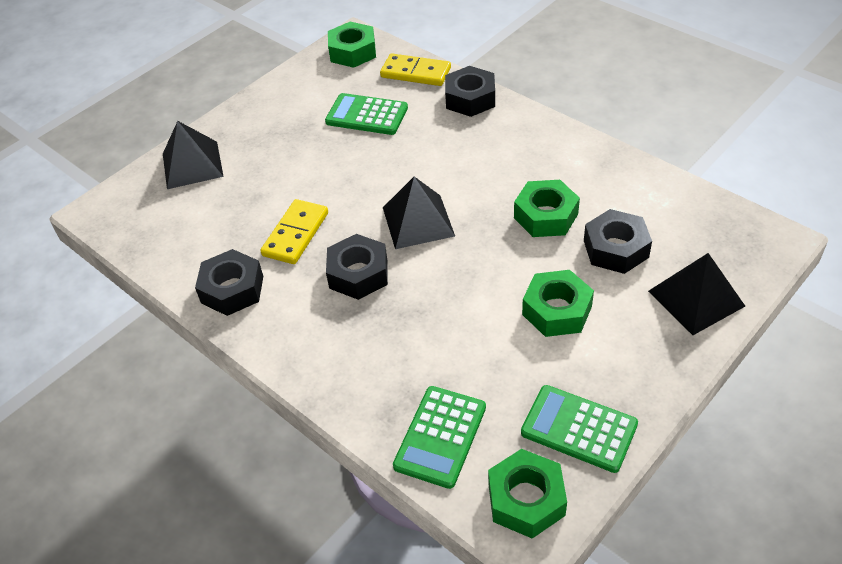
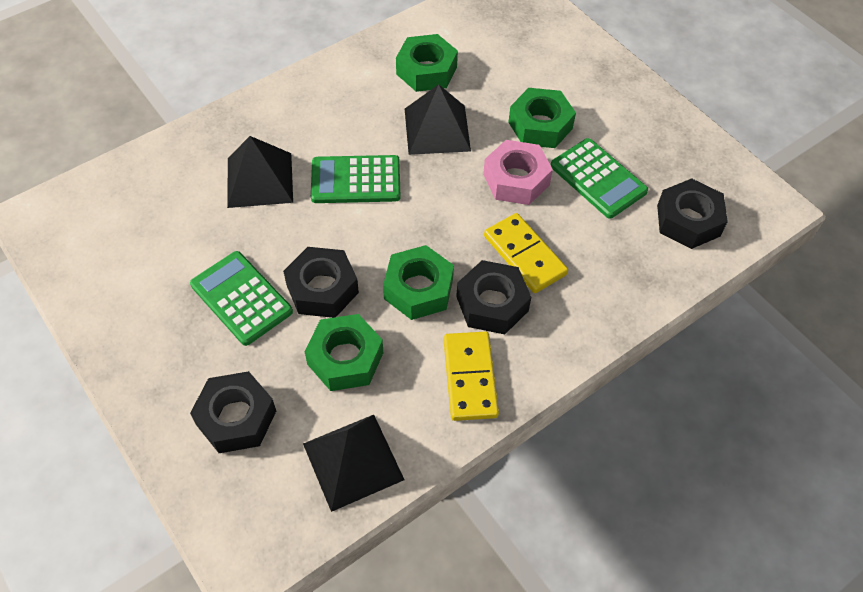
pink nut: 0 -> 1

